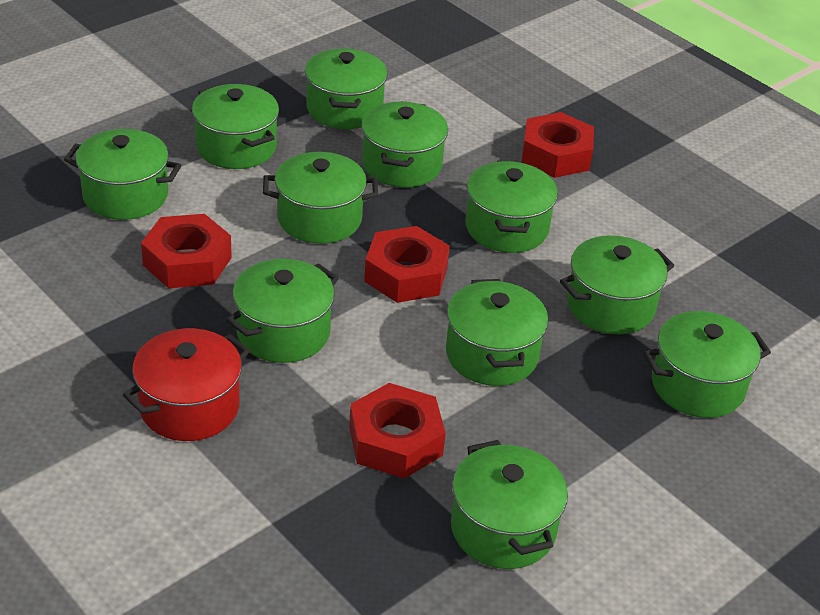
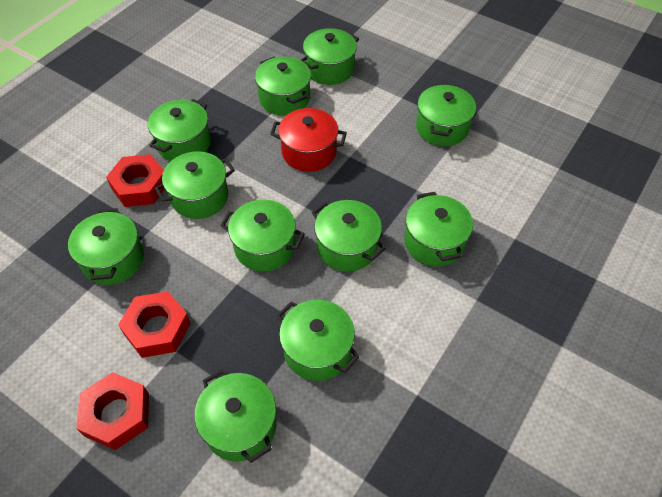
red nut: 4 -> 3

